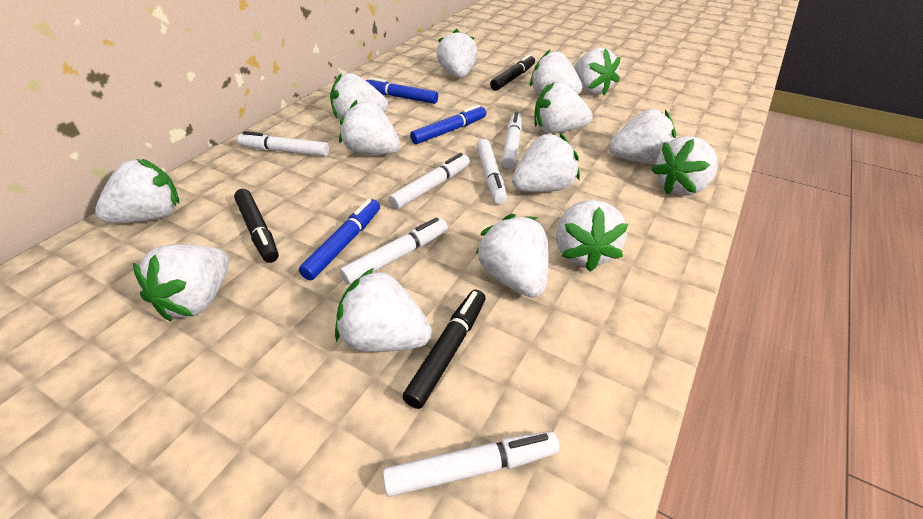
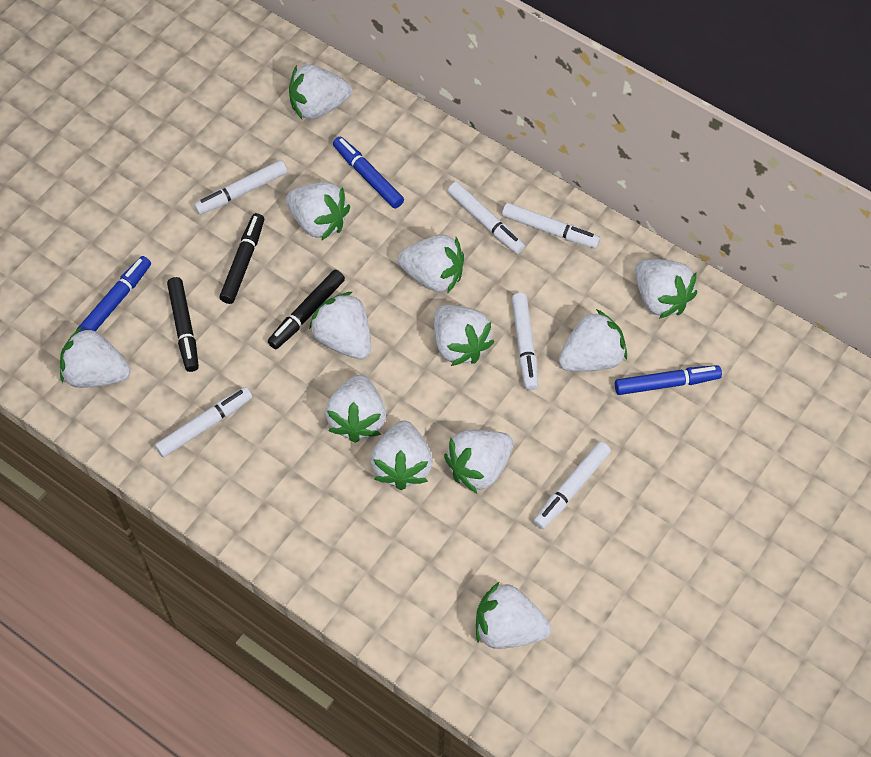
white strawberry: 14 -> 12

